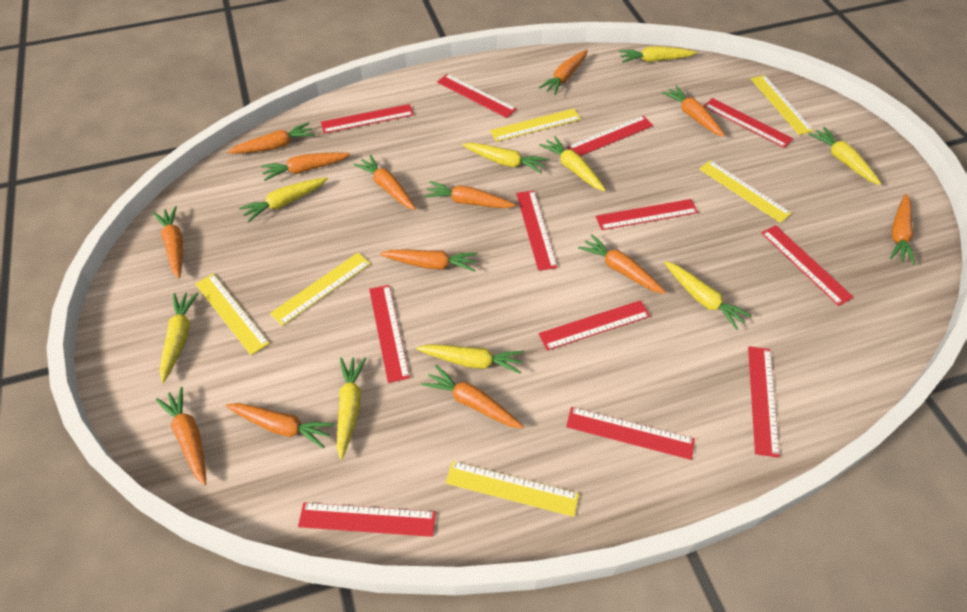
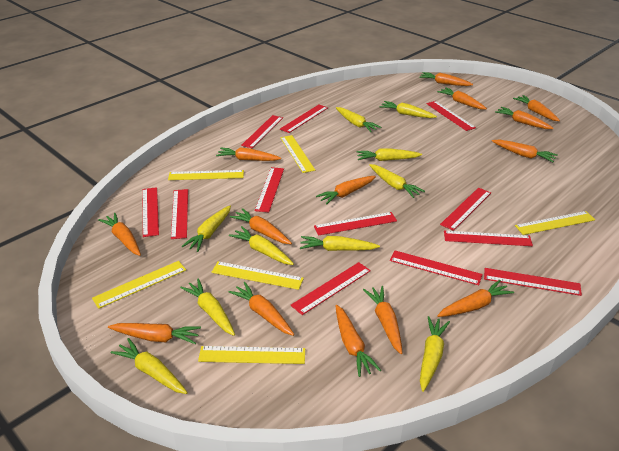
orange carrot: 13 -> 14
yellow carrot: 9 -> 10

